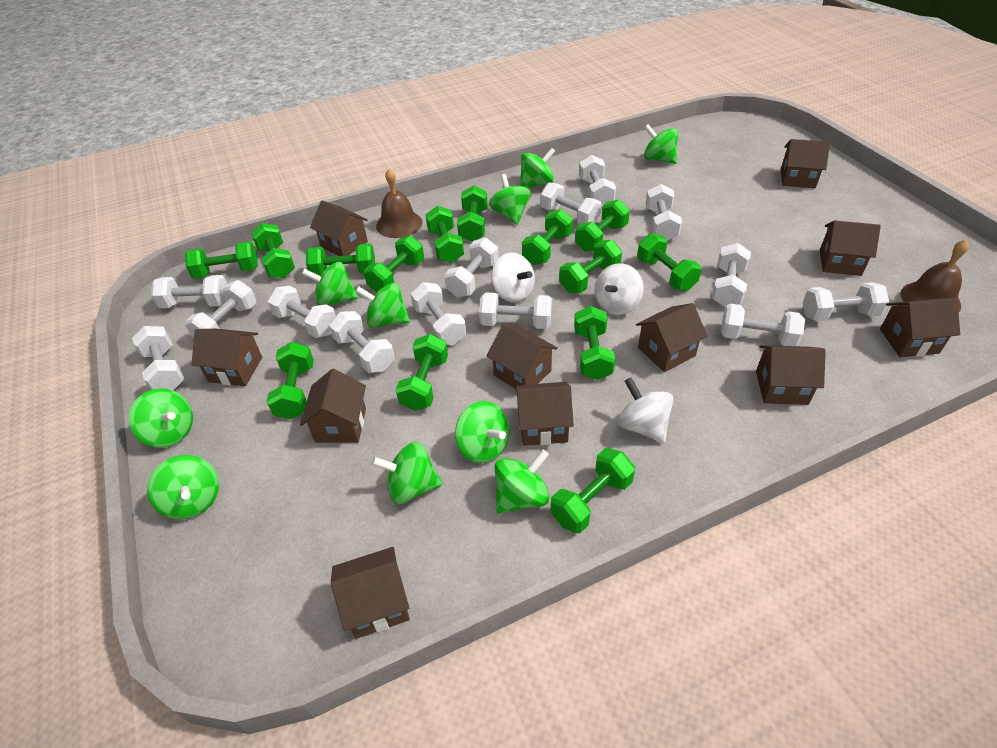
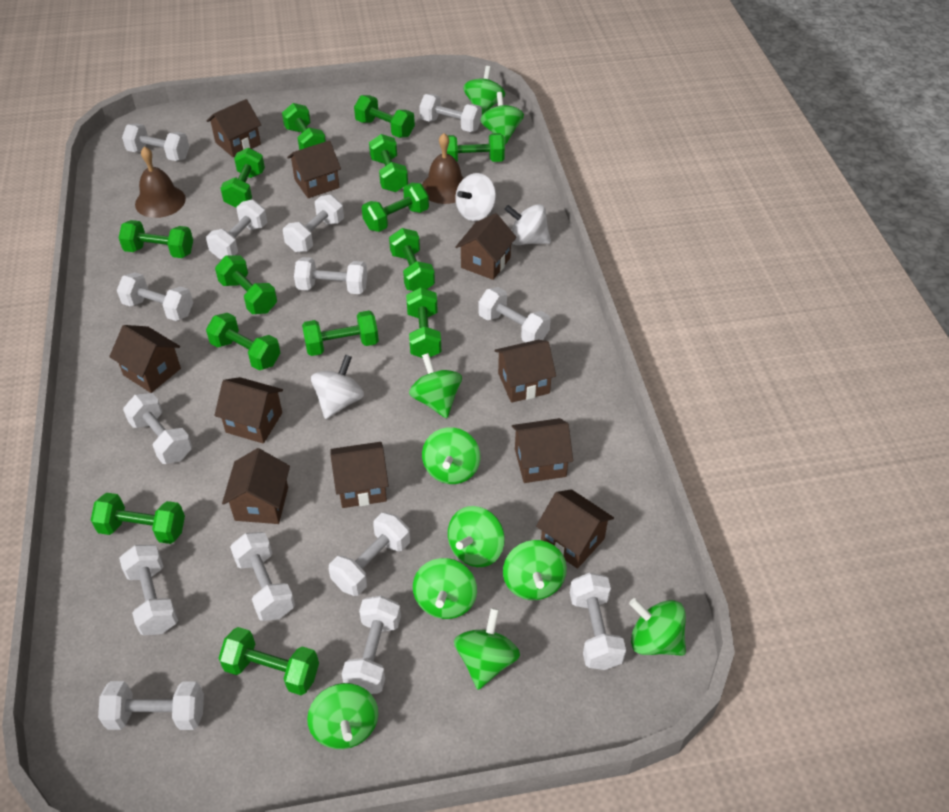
brown house: 11 -> 10

